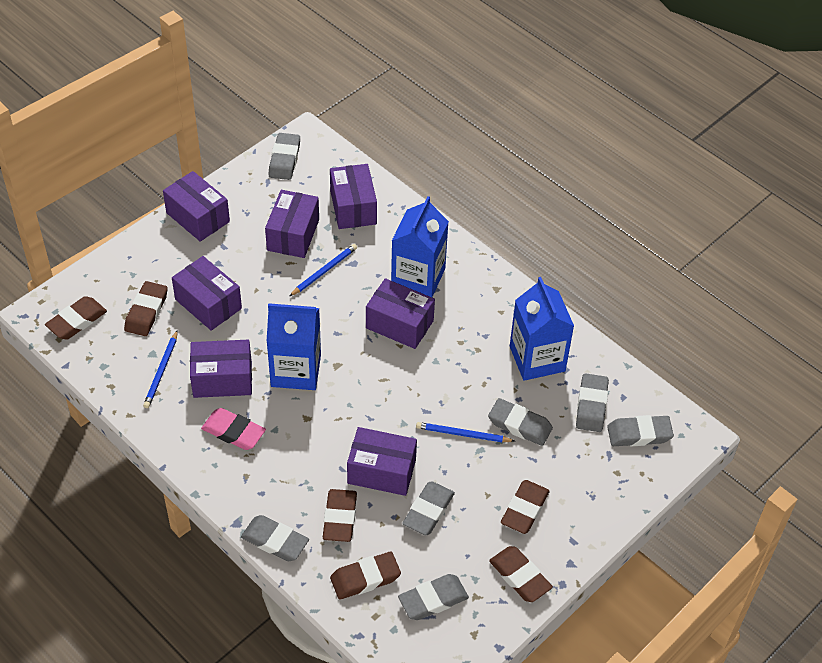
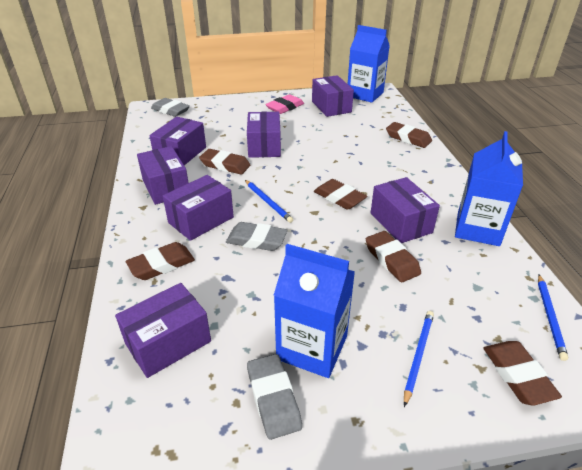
grey eraser: 7 -> 3

